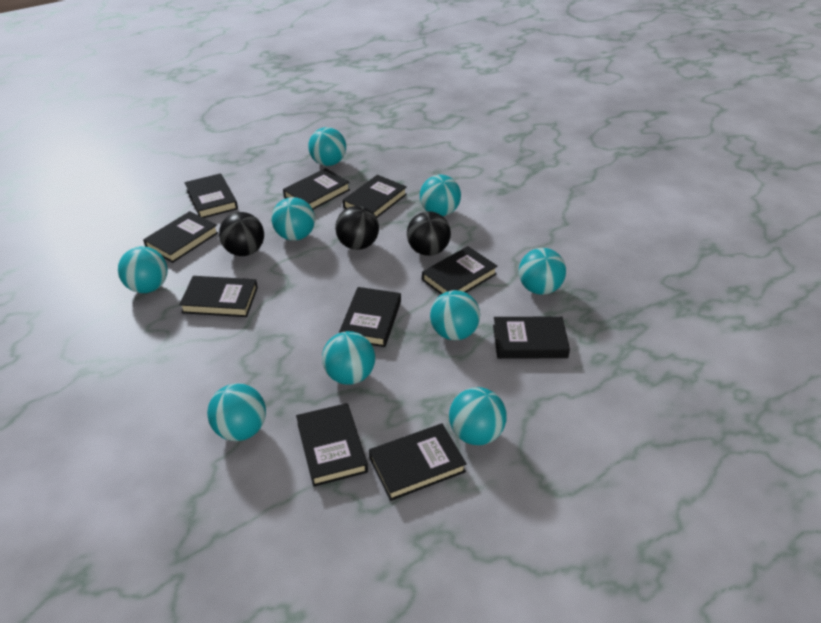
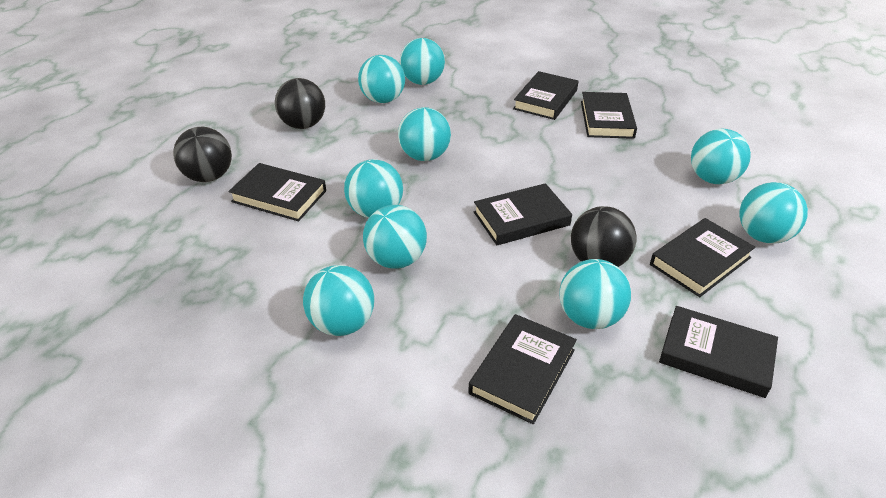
black book: 10 -> 7

